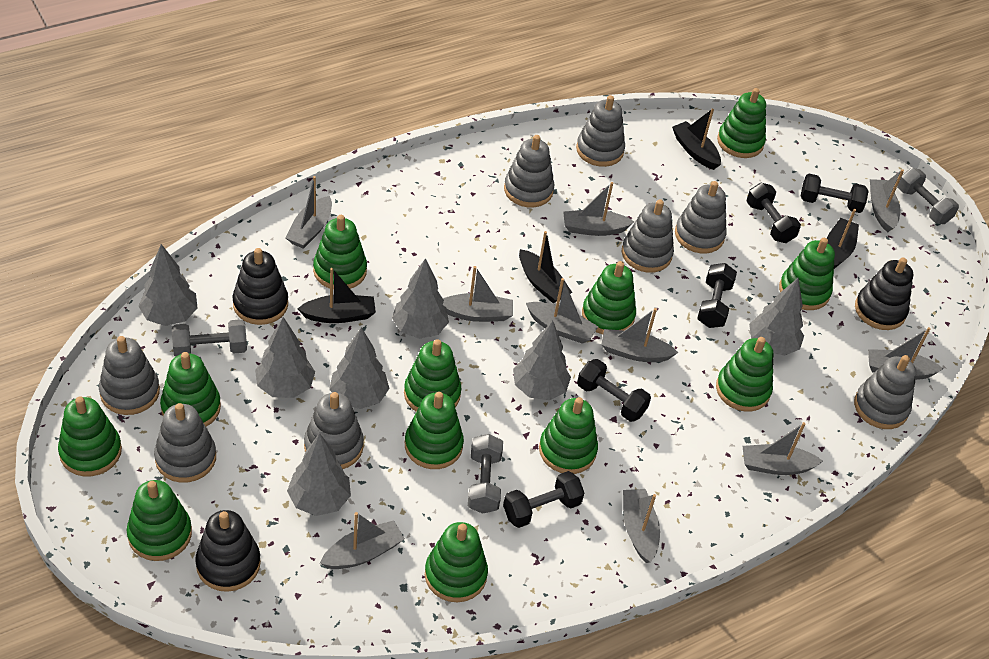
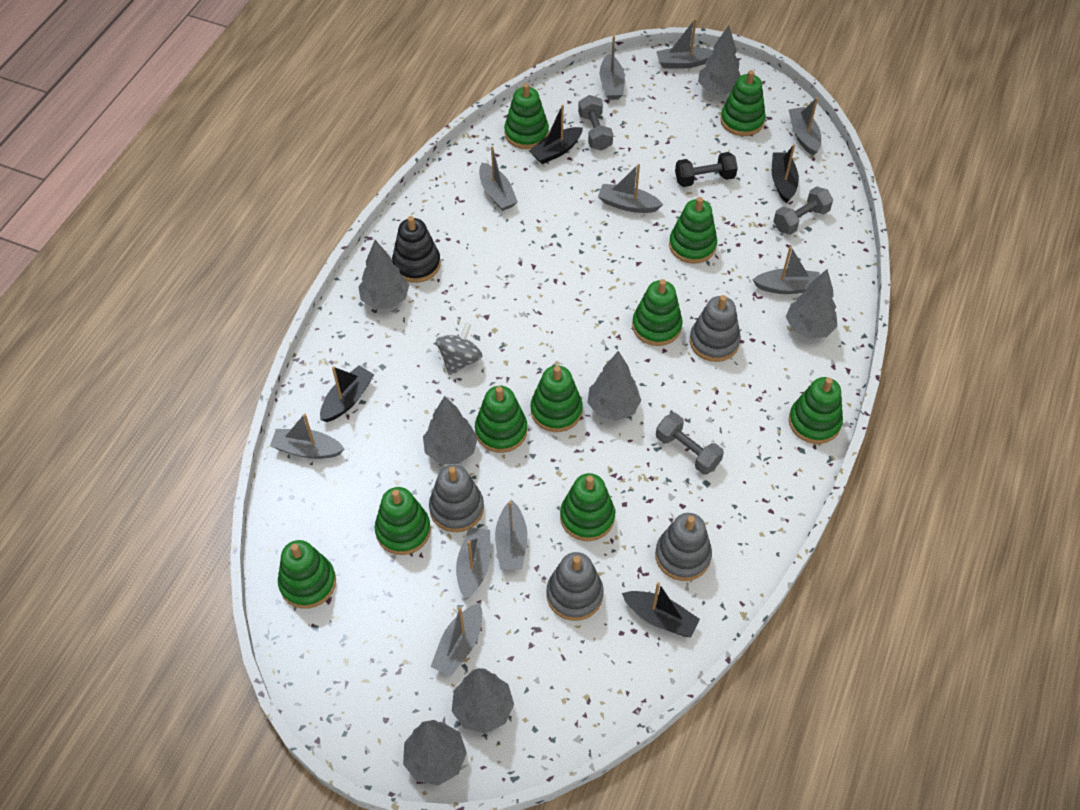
black dumbbell: 5 -> 1
black stacking toy: 3 -> 1
green stacking toy: 12 -> 10
grey spinning top: 0 -> 1
grey stacking toy: 8 -> 4

